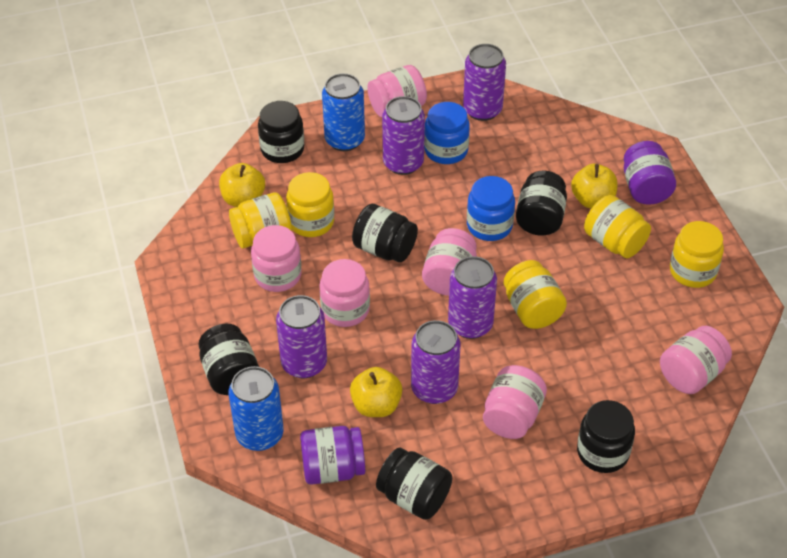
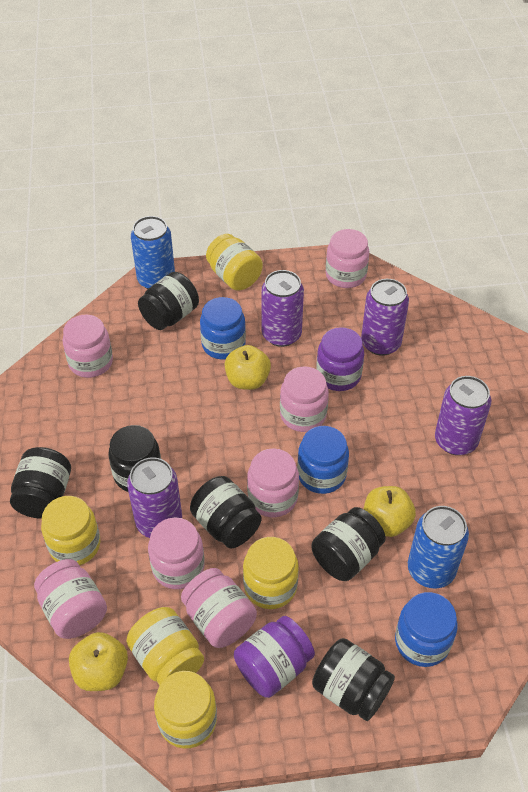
blue jar: 2 -> 3
pink jar: 6 -> 7
purple can: 5 -> 4

